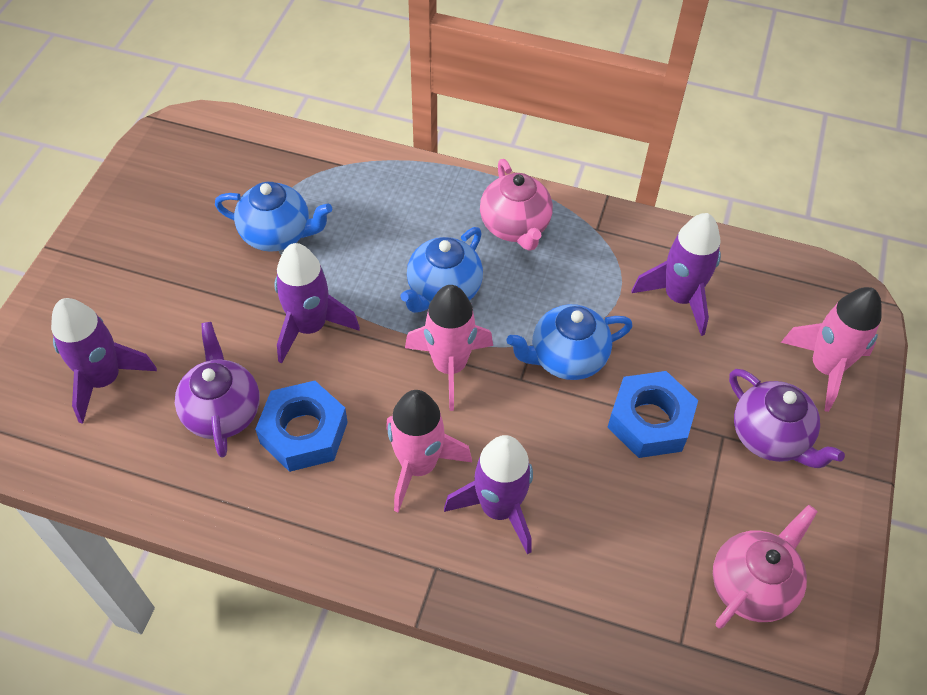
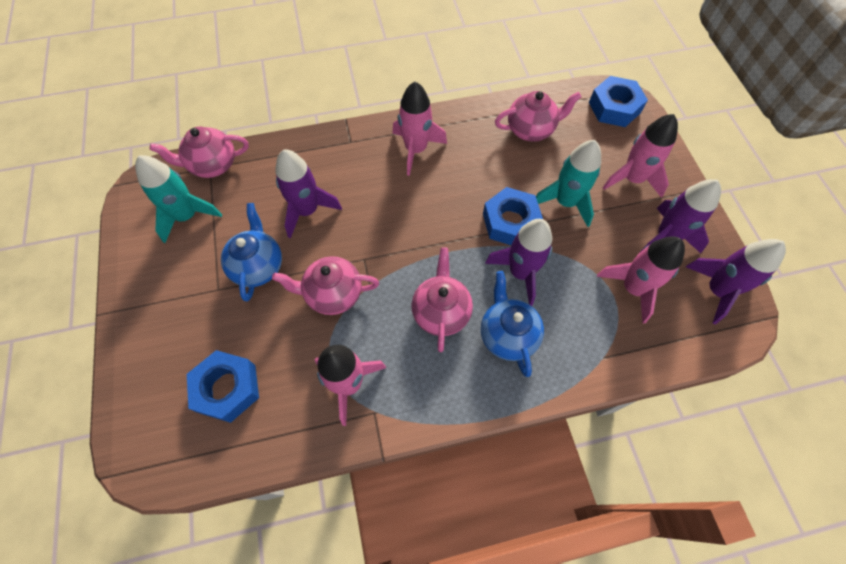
blue nut: 2 -> 3
blue teapot: 3 -> 2
pink rocket: 3 -> 4
pink teapot: 2 -> 4
purple teapot: 2 -> 0
turquoise rocket: 0 -> 2

